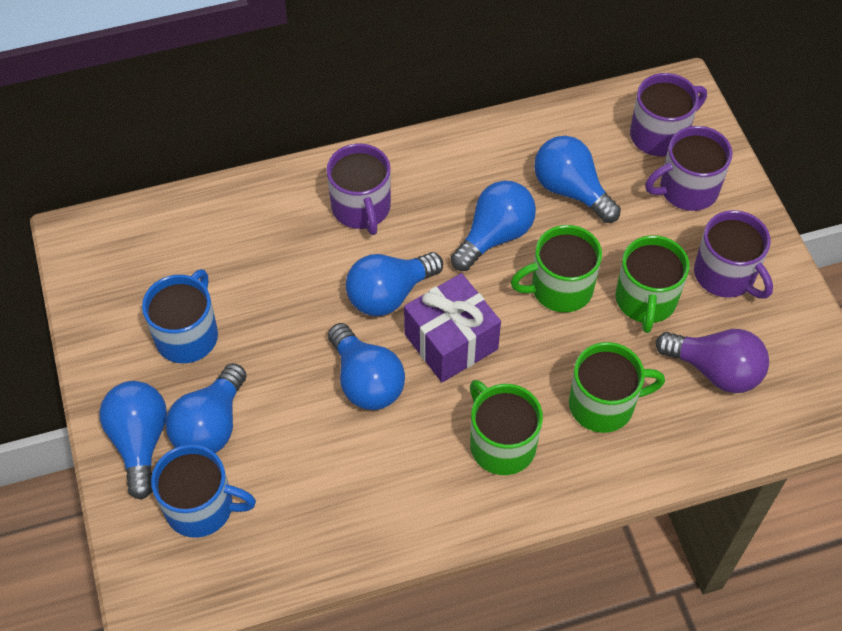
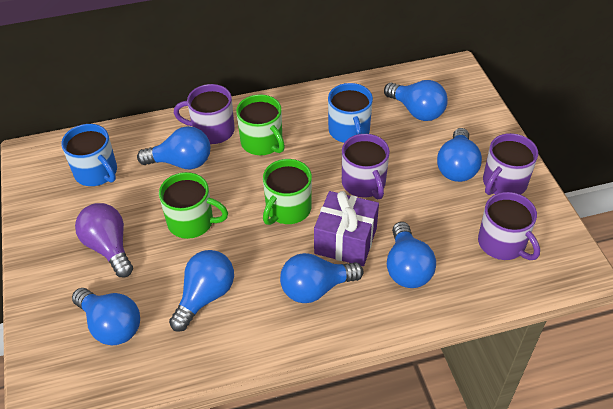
blue light bulb: 6 -> 7
green mug: 4 -> 3

